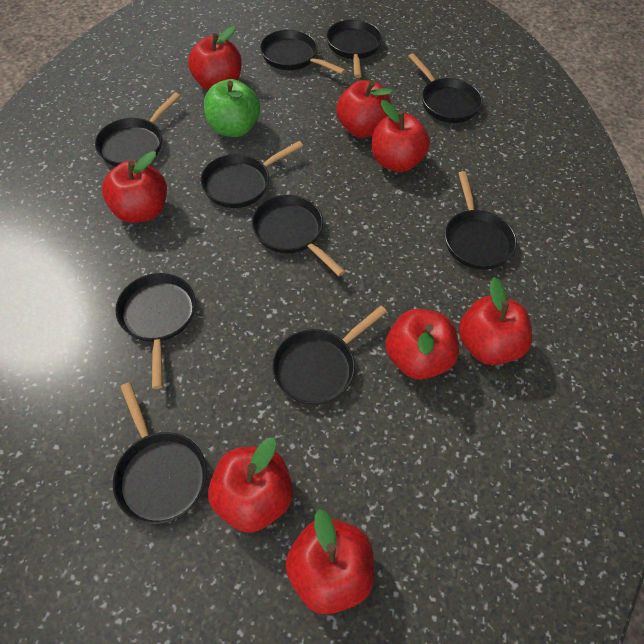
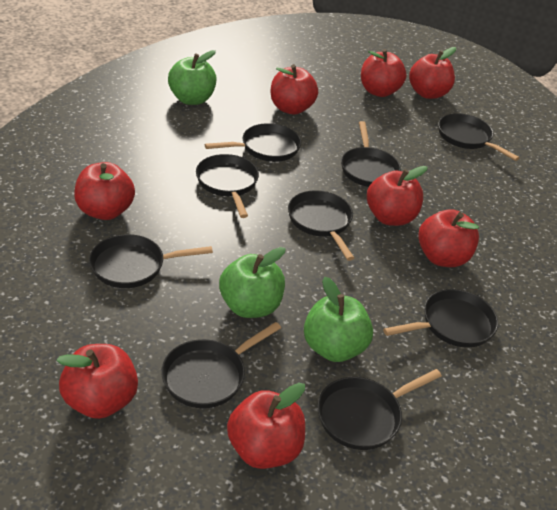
black pan: 10 -> 9
green apple: 1 -> 3

